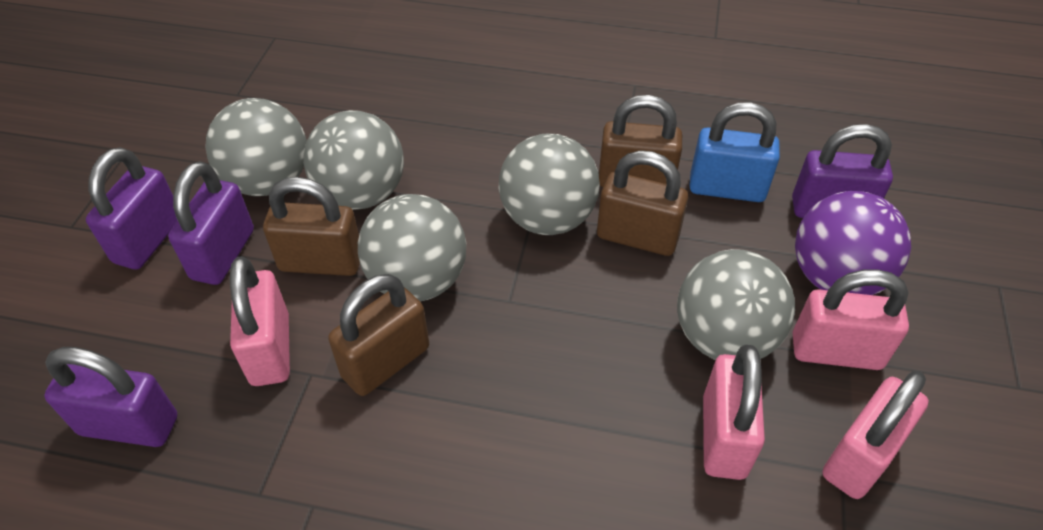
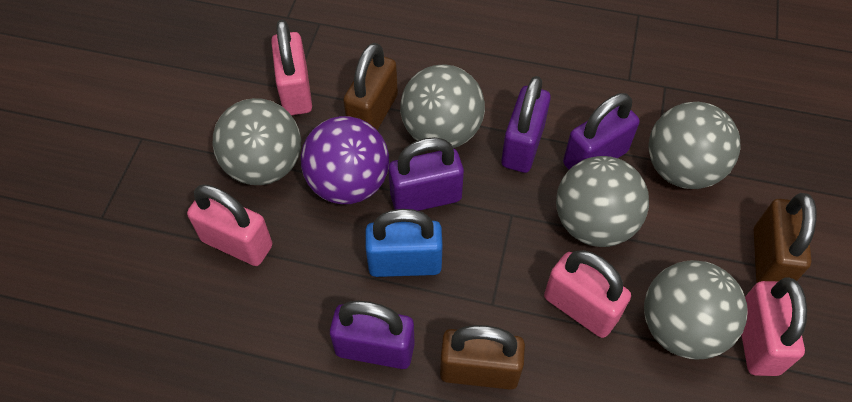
brown padlock: 4 -> 3

